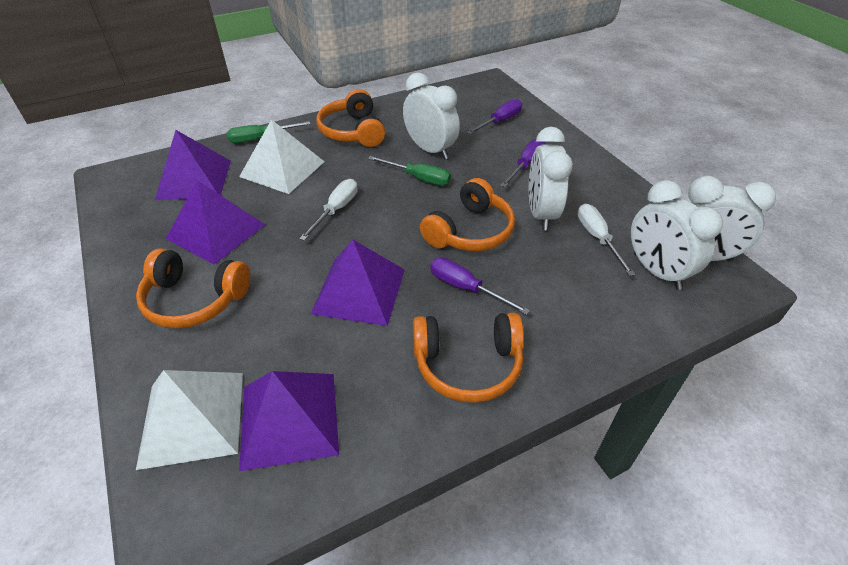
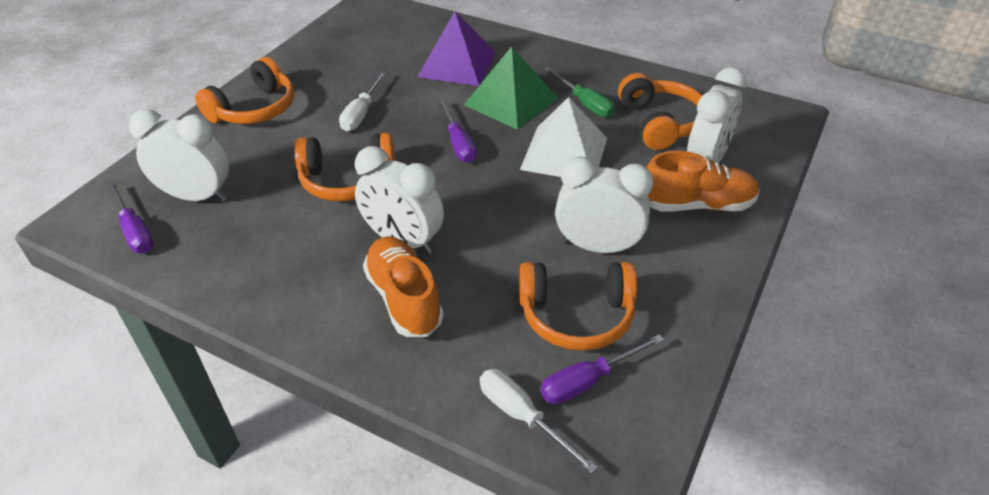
green pyramid: 0 -> 1
green screwdriver: 2 -> 1
orange shoe: 0 -> 2
purple pyramid: 4 -> 1
white pyramid: 2 -> 1

